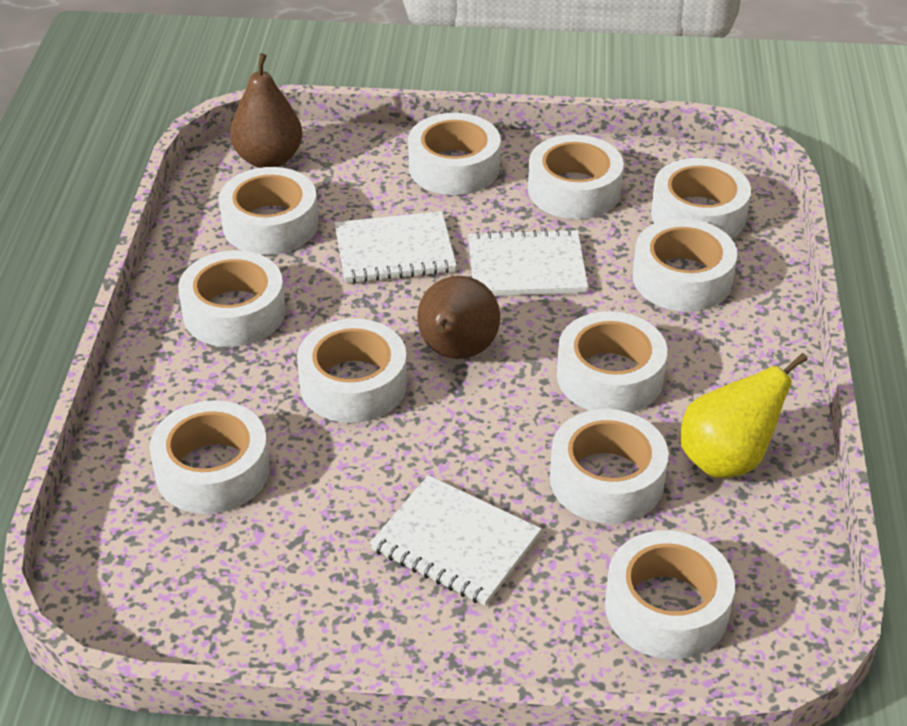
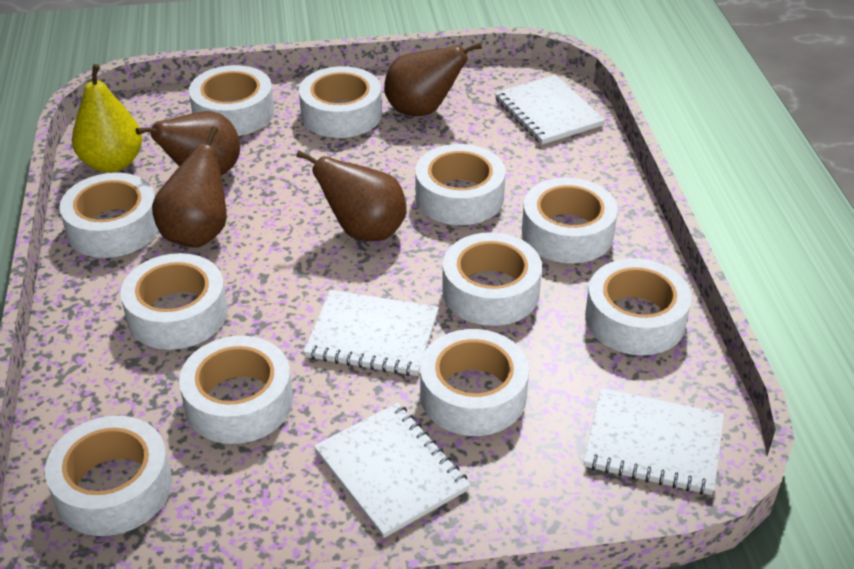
brown pear: 2 -> 4
white notebook: 3 -> 4

